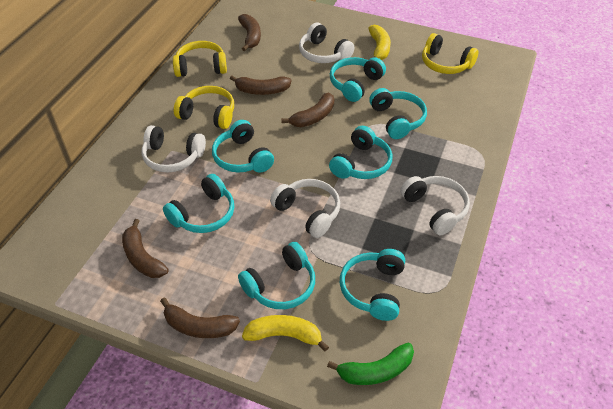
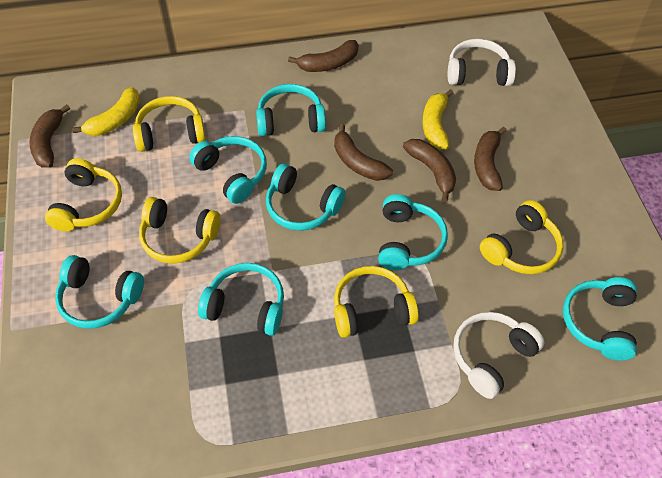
green banana: 1 -> 0
white headphones: 4 -> 2
yellow headphones: 3 -> 5

